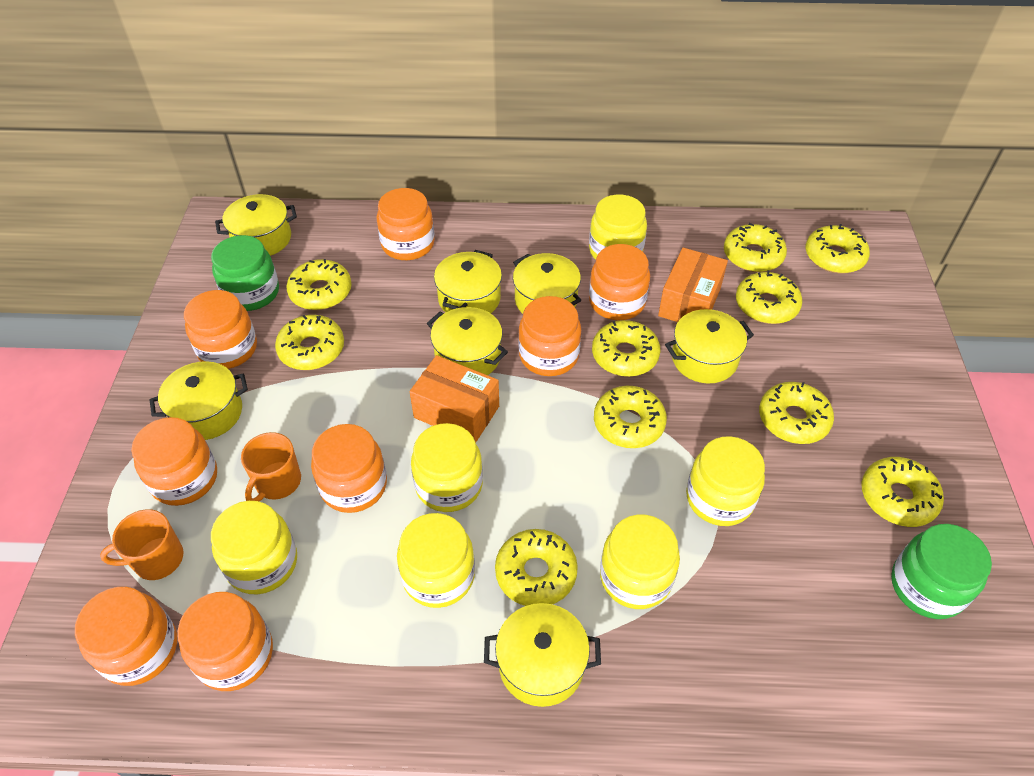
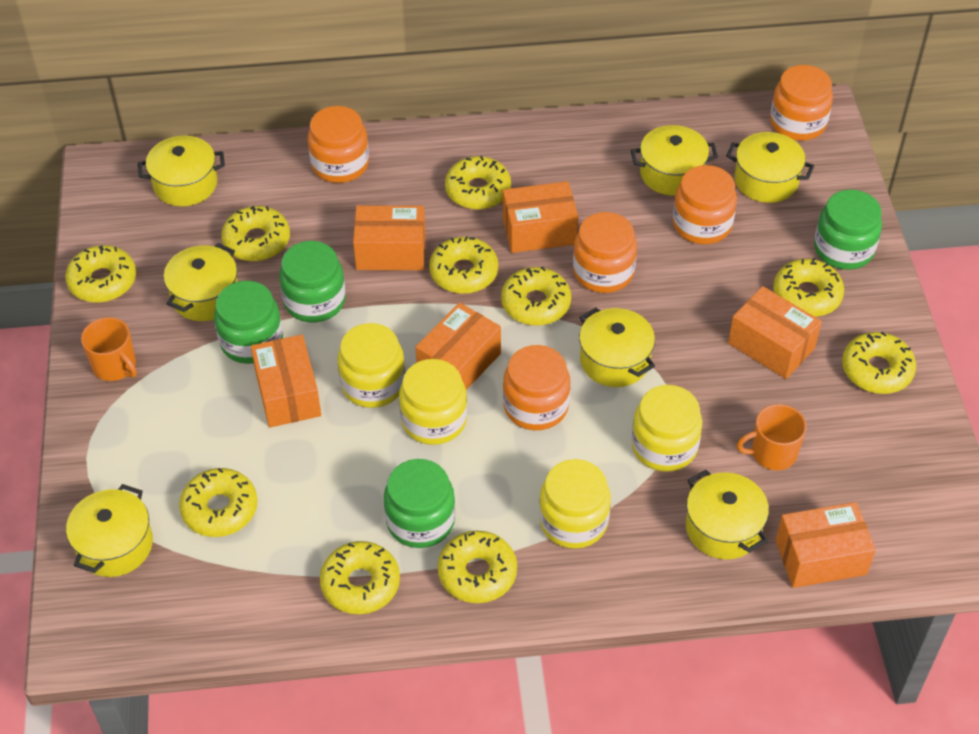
green jar: 2 -> 4
orange box: 2 -> 6
orange jar: 8 -> 5
yellow jar: 6 -> 4

